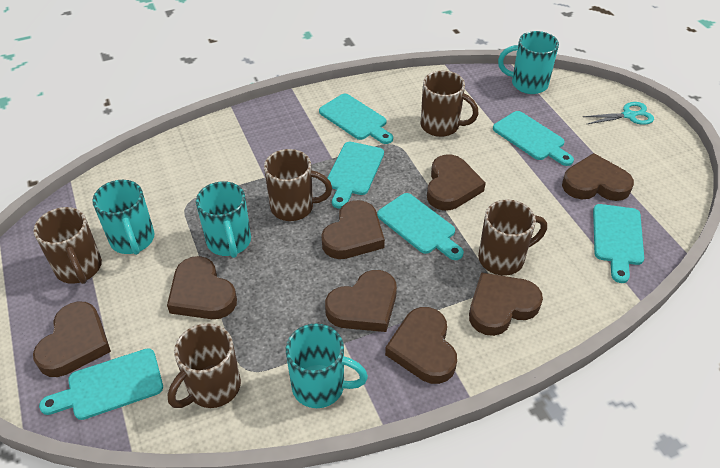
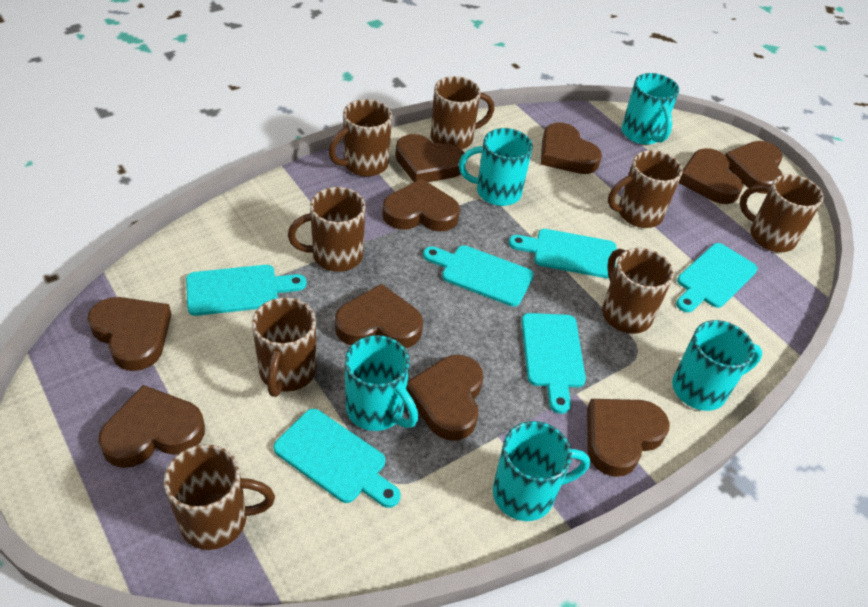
brown heart: 8 -> 10
brown mug: 5 -> 8
turquoise mug: 4 -> 5
turquoise scissors: 1 -> 0

